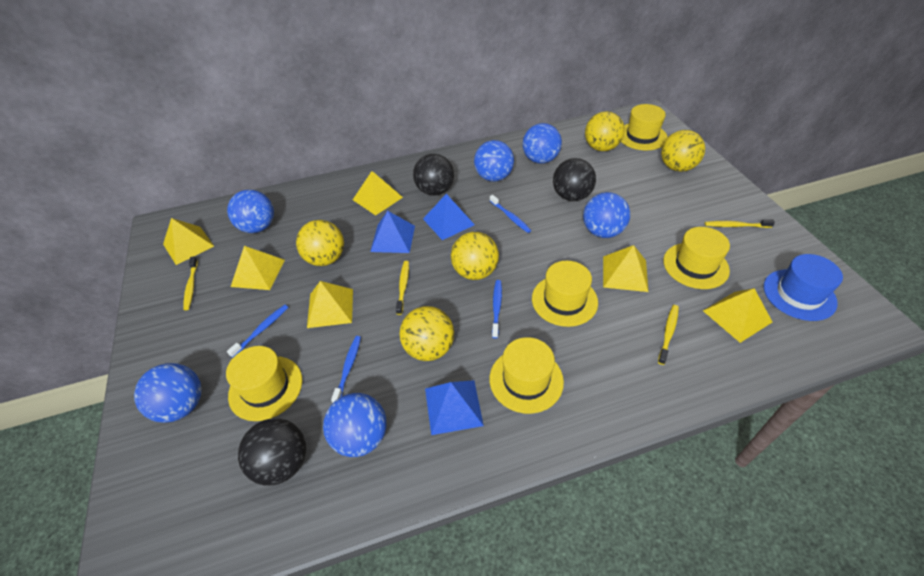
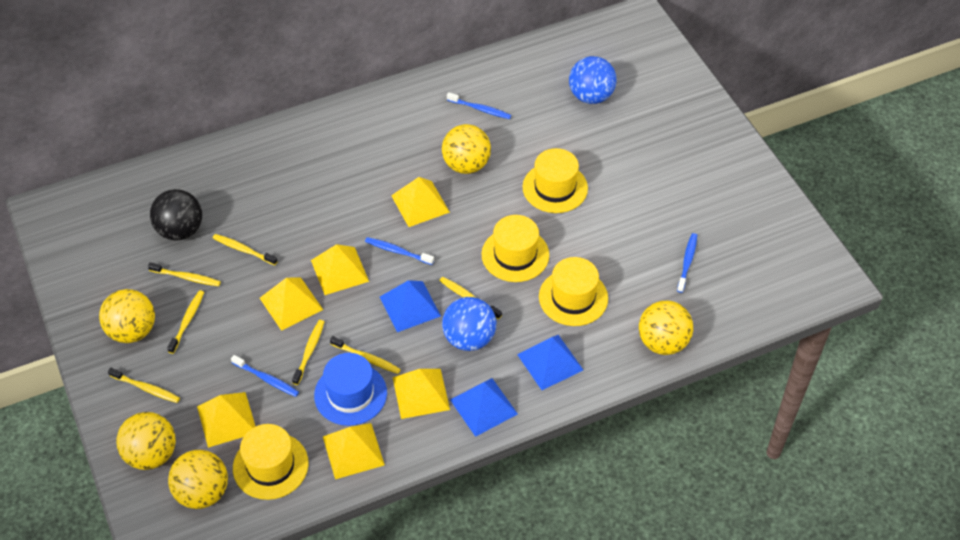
black ball: 3 -> 1
blue ball: 6 -> 2
yellow hat: 5 -> 4
yellow toothbrush: 4 -> 7

